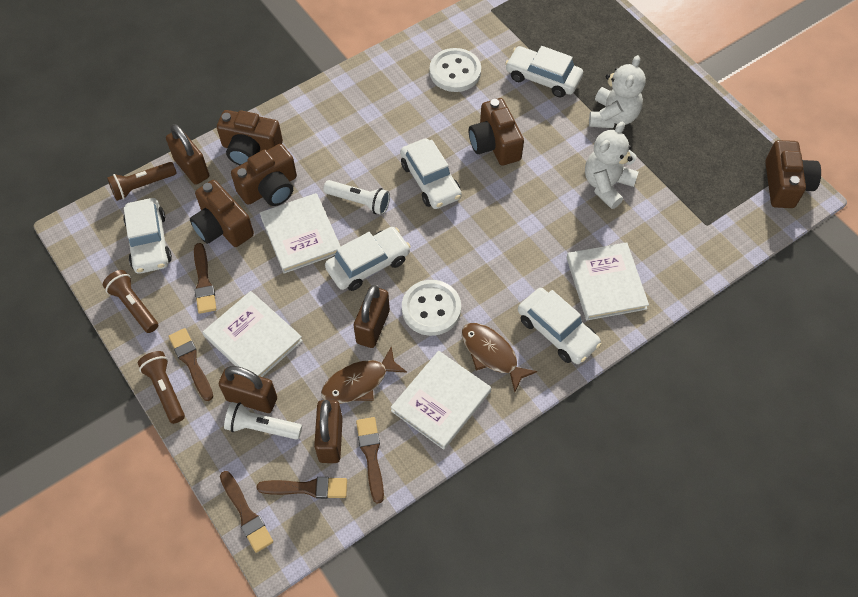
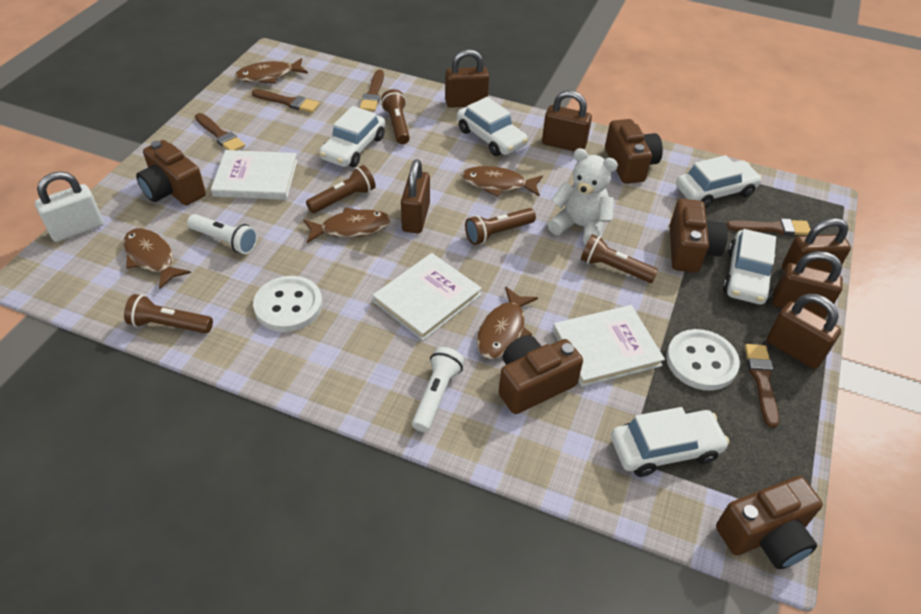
brown fish: 2 -> 5
brown flashlight: 3 -> 5
brown padlock: 4 -> 6
white book: 4 -> 3
white padlock: 0 -> 1
white teddy bear: 2 -> 1

